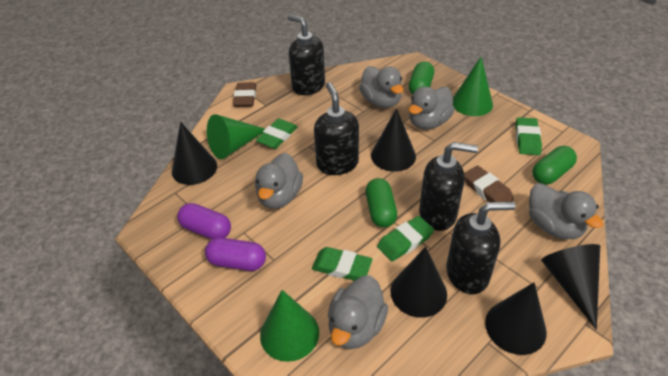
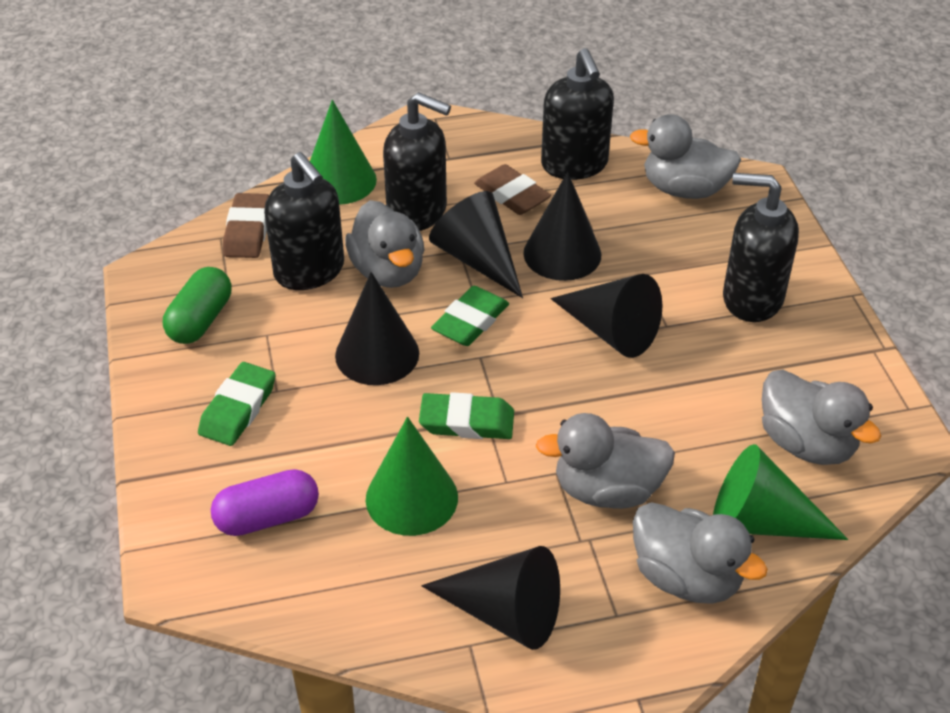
green capsule: 3 -> 1
green eraser: 4 -> 3
purple capsule: 2 -> 1

